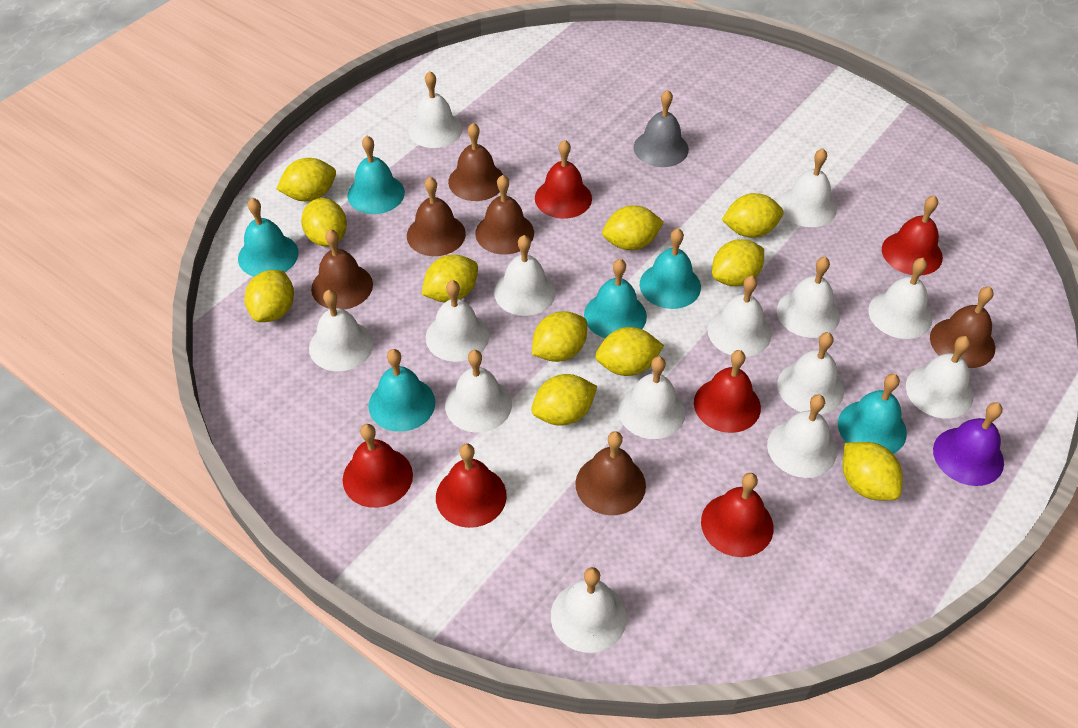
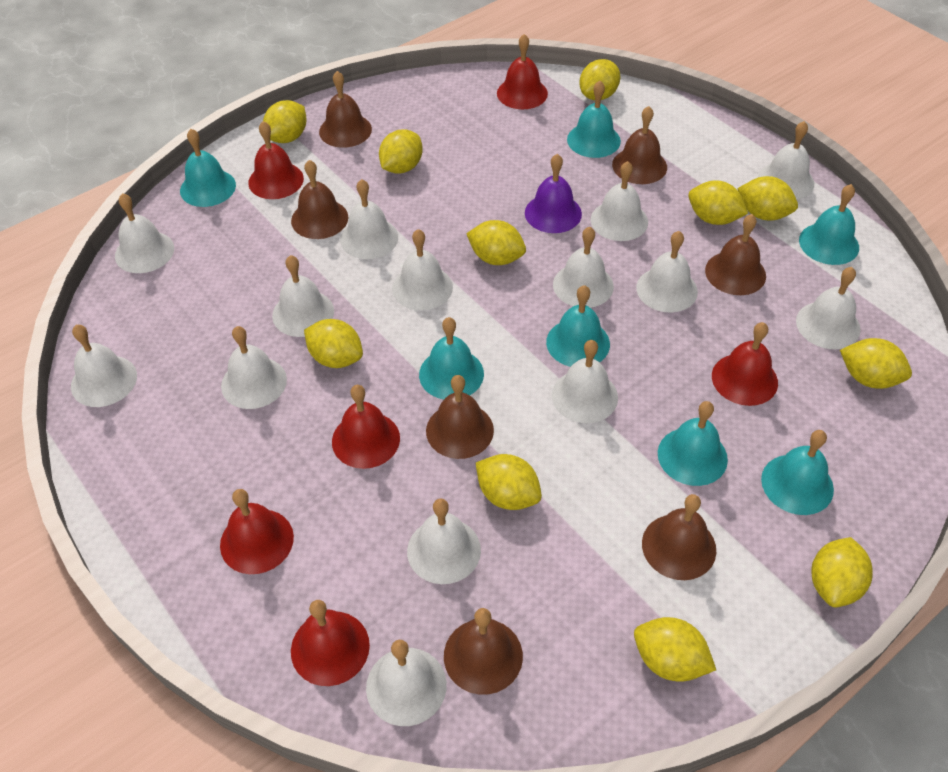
brown bell: 6 -> 7
grey bell: 1 -> 0
turquoise bell: 6 -> 7

